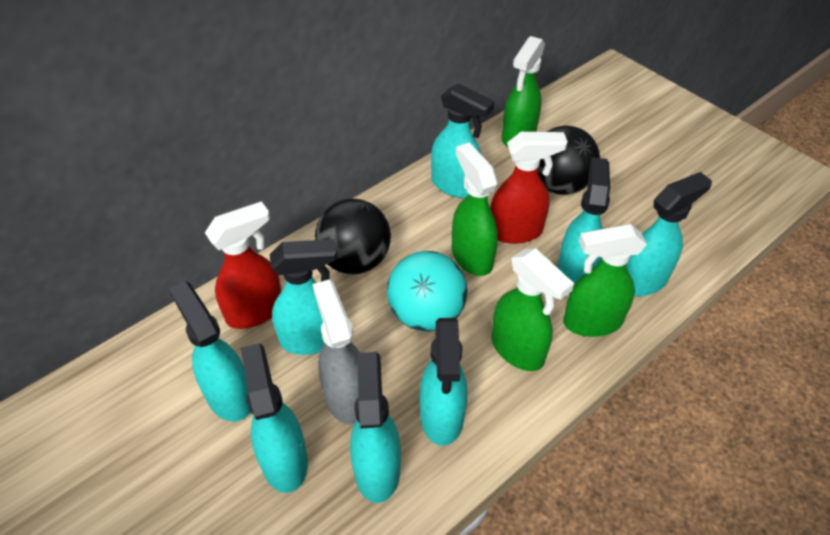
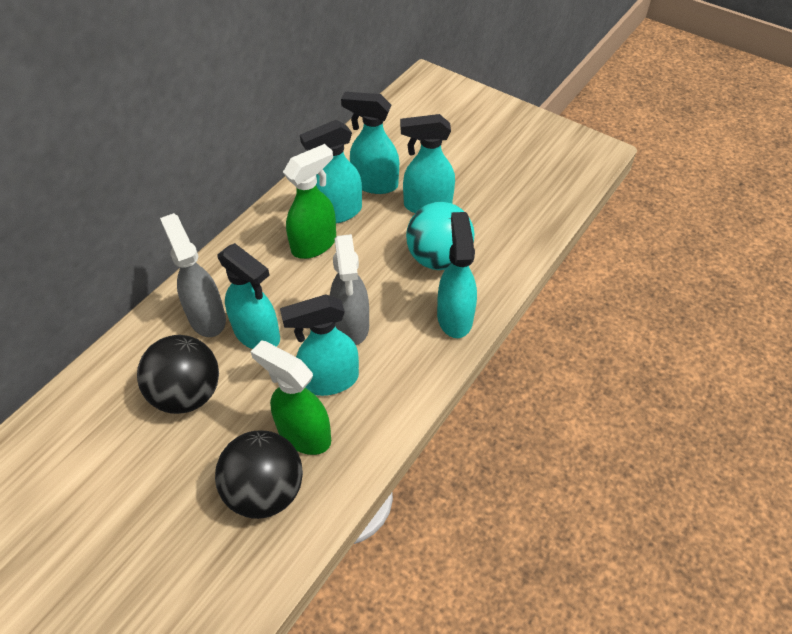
green spray bottle: 4 -> 2
grey spray bottle: 1 -> 2
red spray bottle: 2 -> 0
turquoise spray bottle: 8 -> 6

